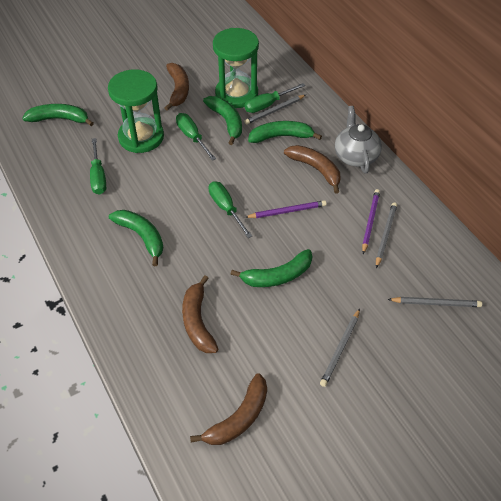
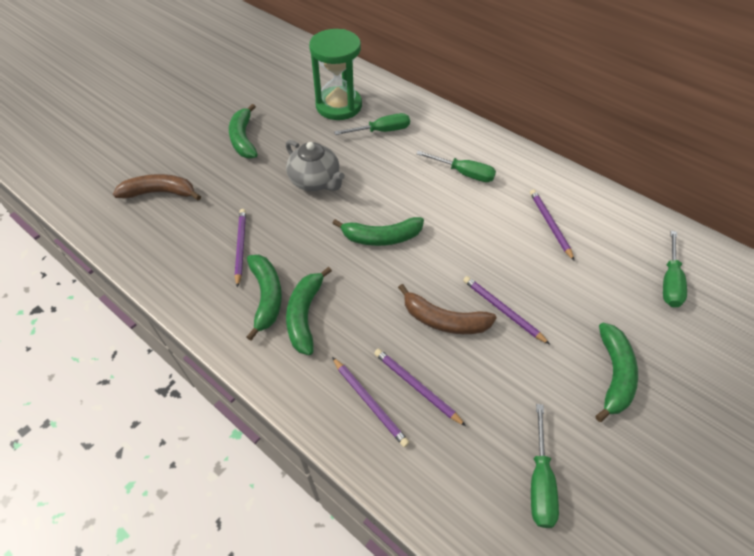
brown banana: 4 -> 2
green hourglass: 2 -> 1
grey pencil: 4 -> 0
purple pencil: 2 -> 5

